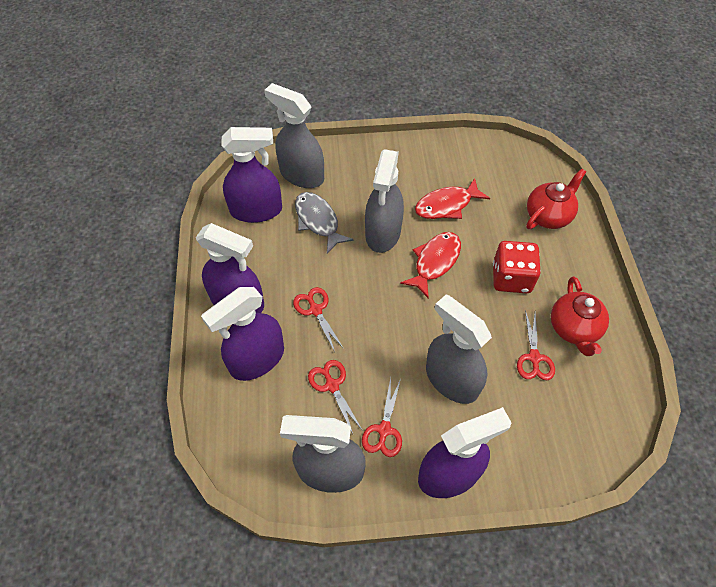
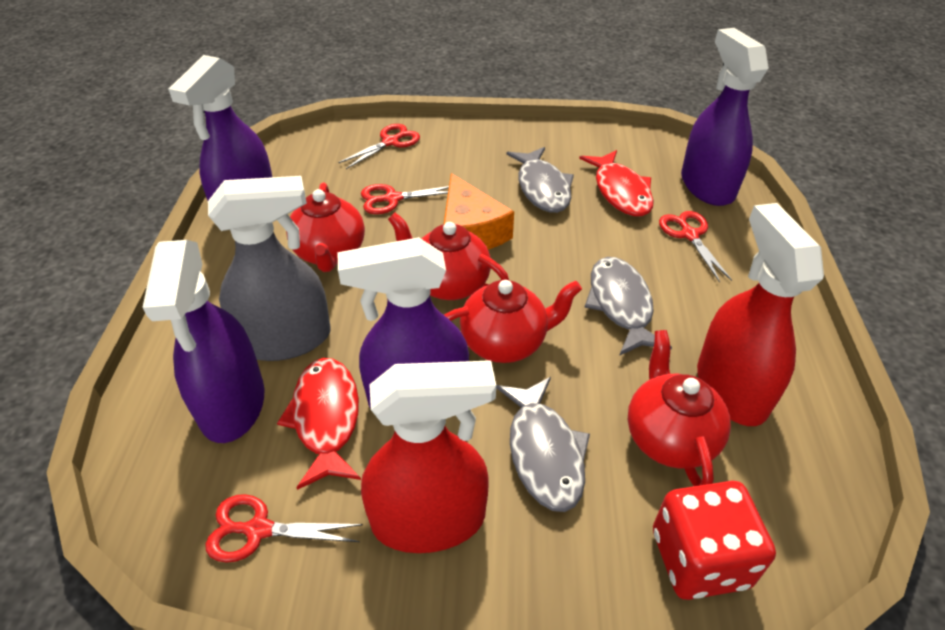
grey fish: 1 -> 3
grey spray bottle: 4 -> 1
orange cheese: 0 -> 1
red spray bottle: 0 -> 2
red teapot: 2 -> 4

